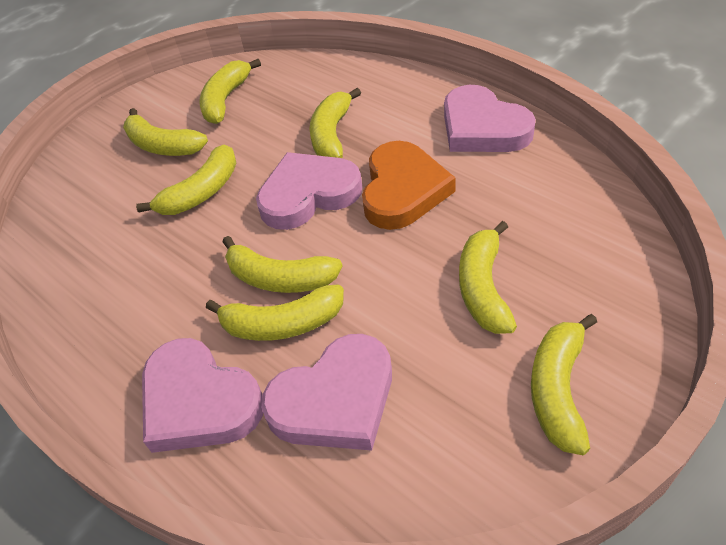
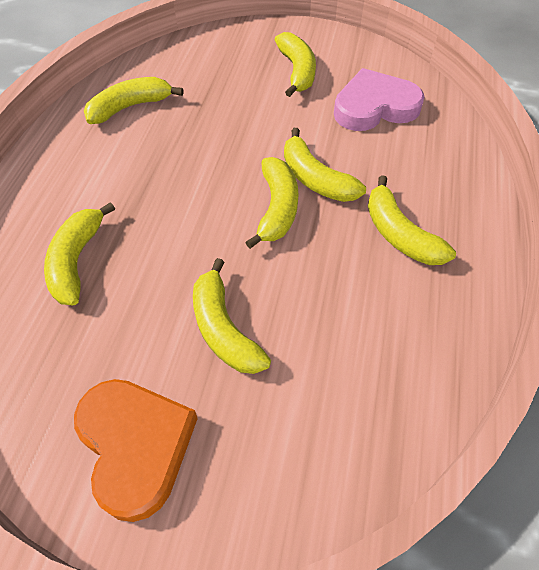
pink heart: 4 -> 1
yellow banana: 8 -> 7

